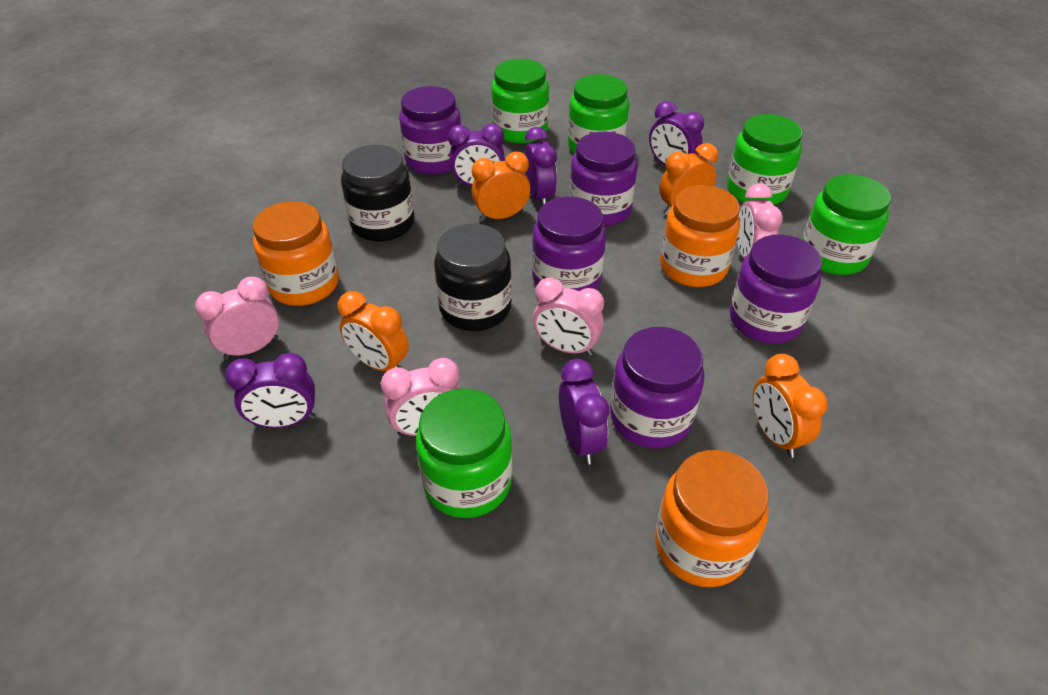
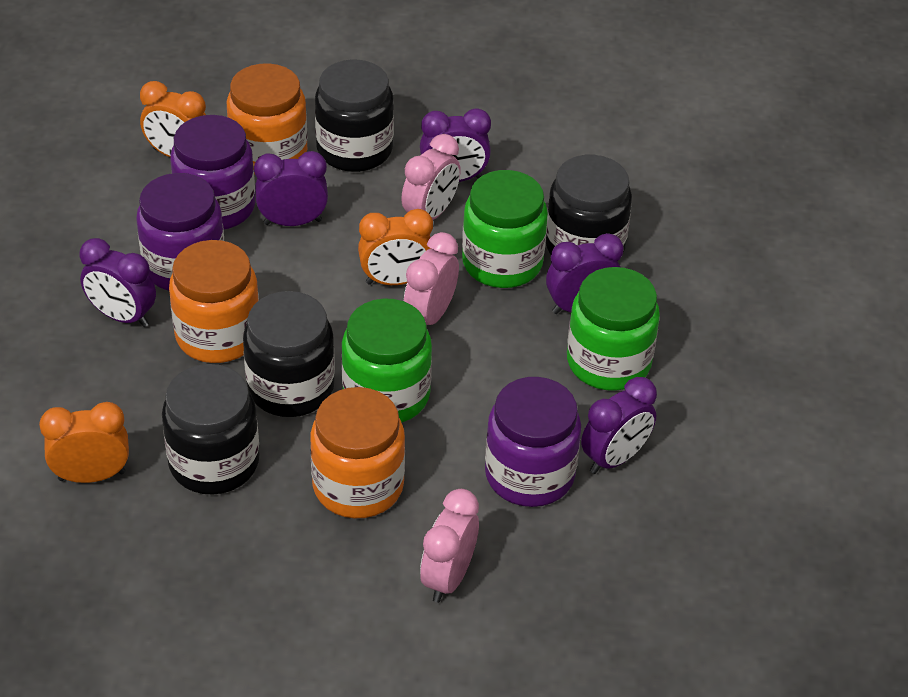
black jar: 2 -> 4
green jar: 5 -> 3
orange clock: 4 -> 3
pink clock: 4 -> 3
purple jar: 5 -> 3

